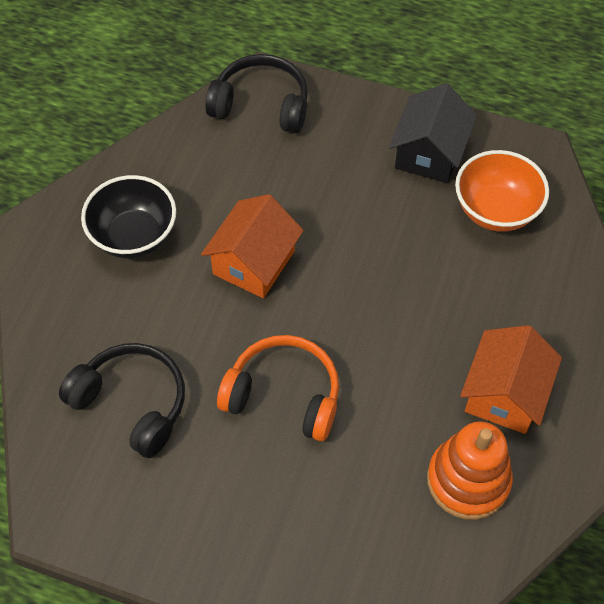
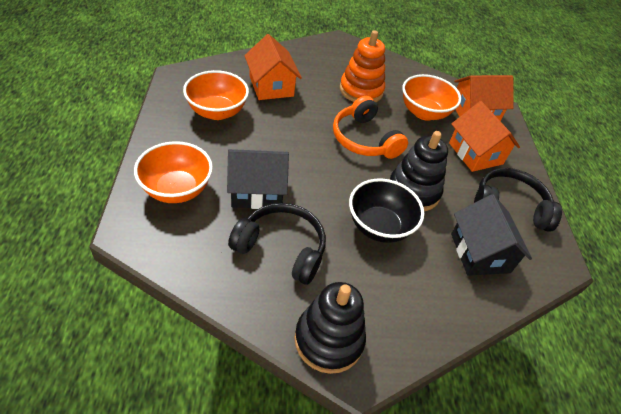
black house: 1 -> 2
black stacking toy: 0 -> 2
orange bowl: 1 -> 3
orange house: 2 -> 3

